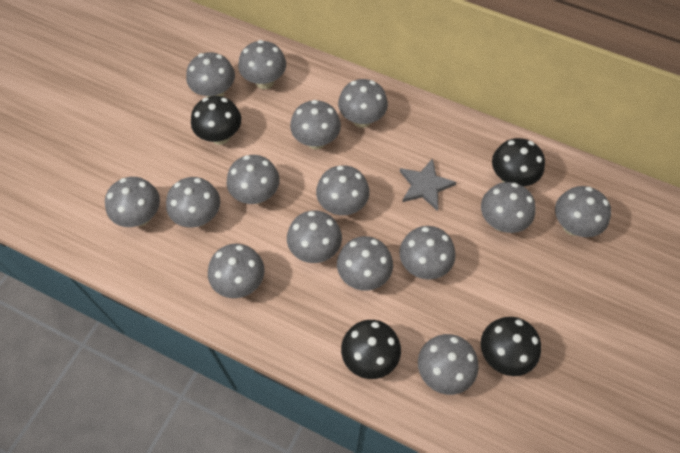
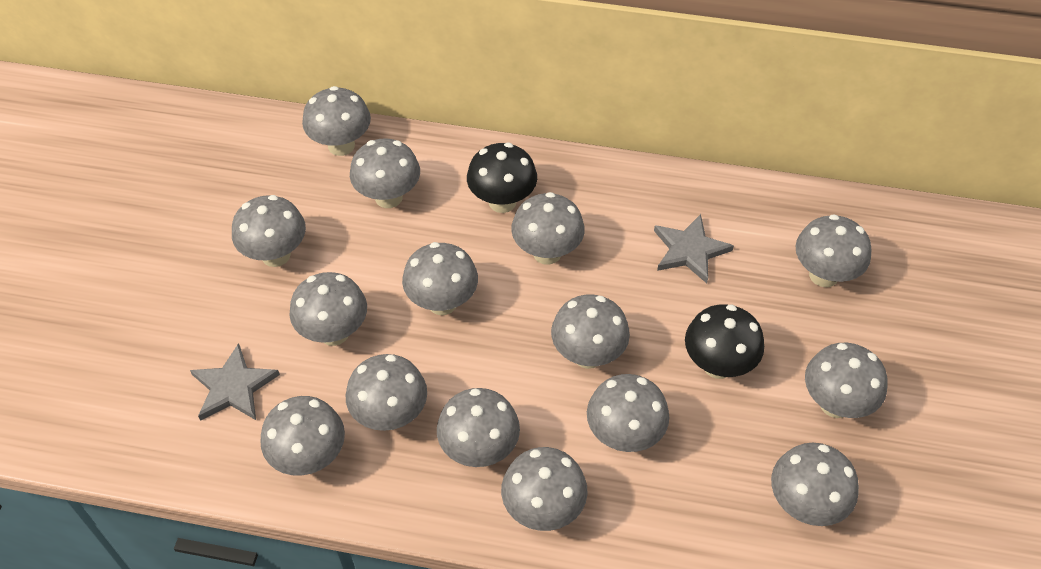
black mushroom: 4 -> 2
grey star: 1 -> 2

